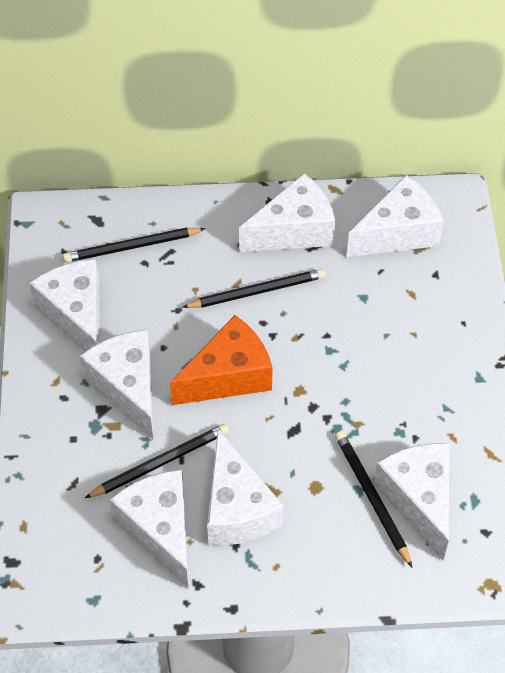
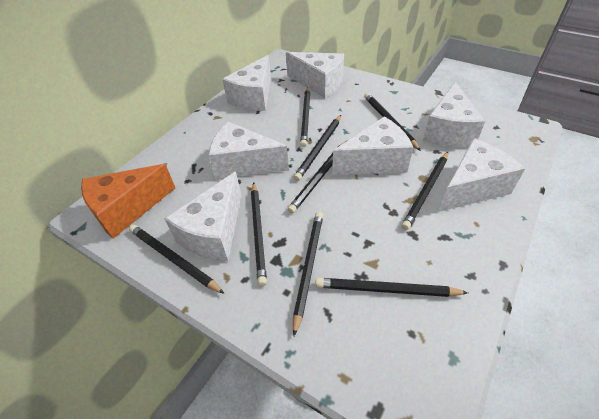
black pencil: 4 -> 9

